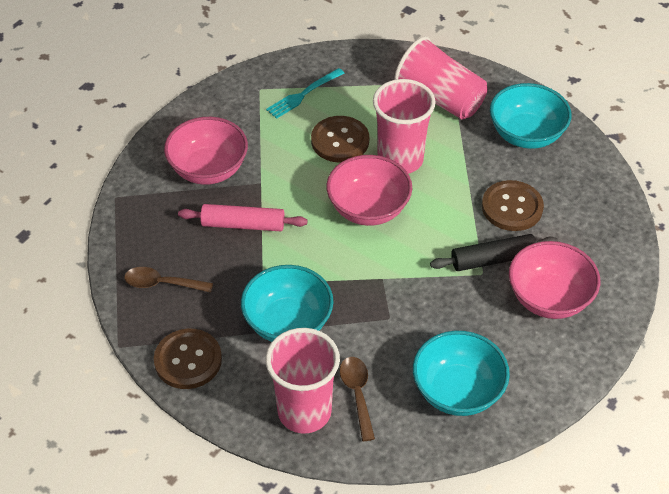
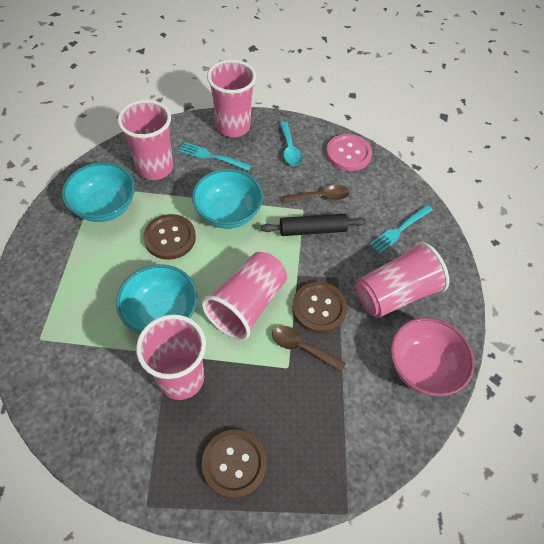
pink bowl: 3 -> 1
pink button: 0 -> 1
pink cup: 3 -> 5
pink rolling pin: 1 -> 0
turquoise fork: 1 -> 2
turquoise spoon: 0 -> 1

